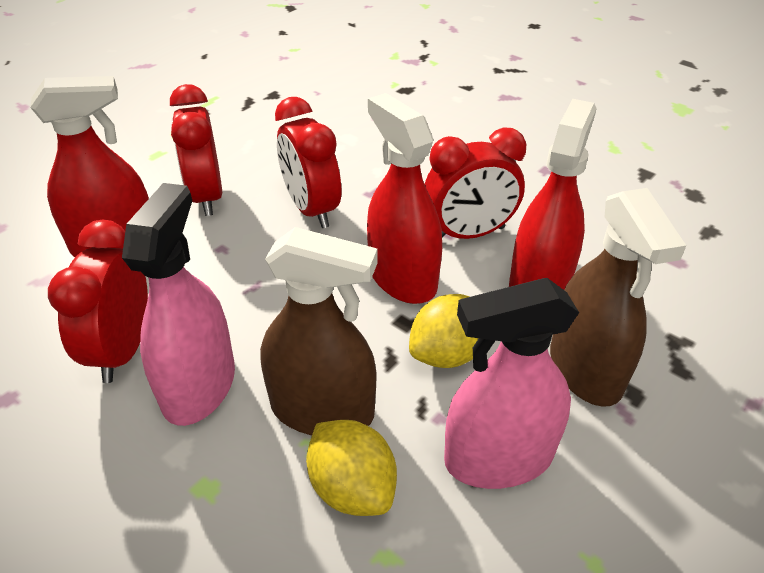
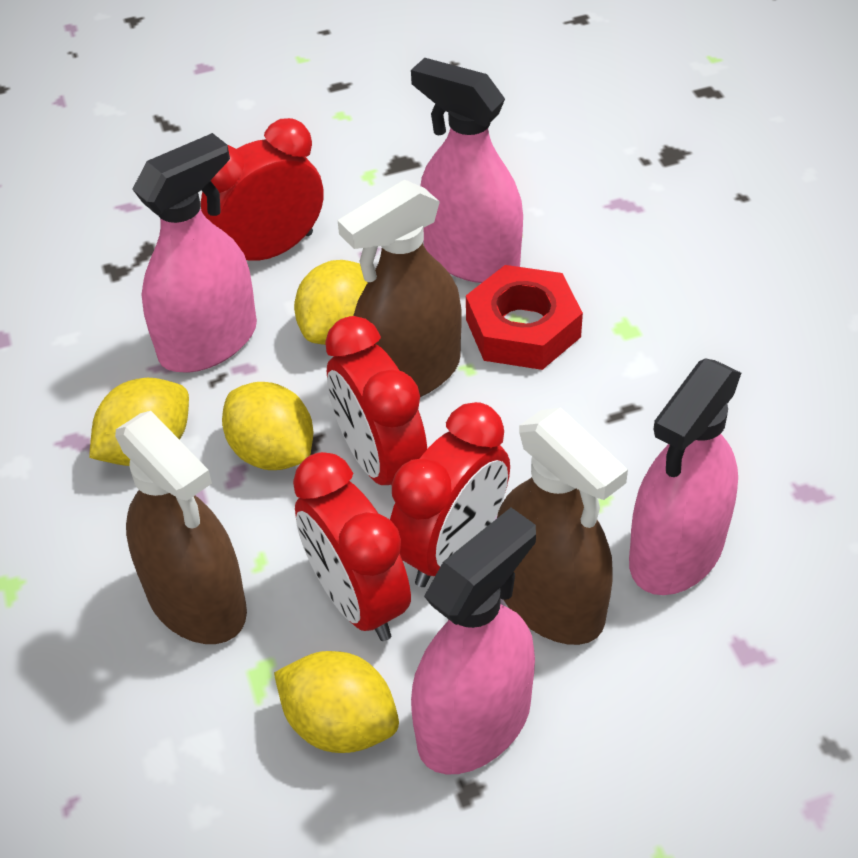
brown spray bottle: 2 -> 3
pink spray bottle: 2 -> 4
red nut: 0 -> 1
red spray bottle: 3 -> 0
yellow lemon: 2 -> 4

